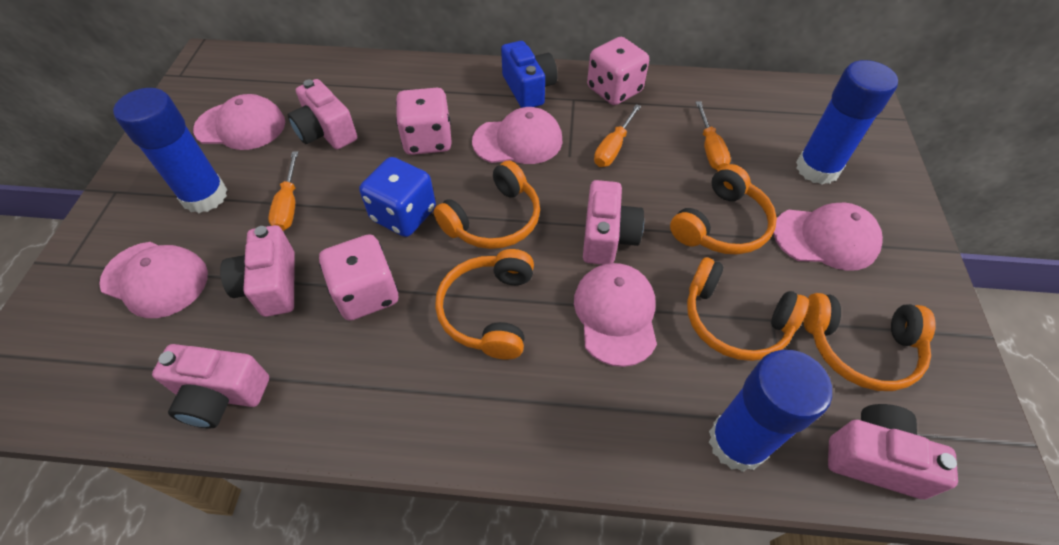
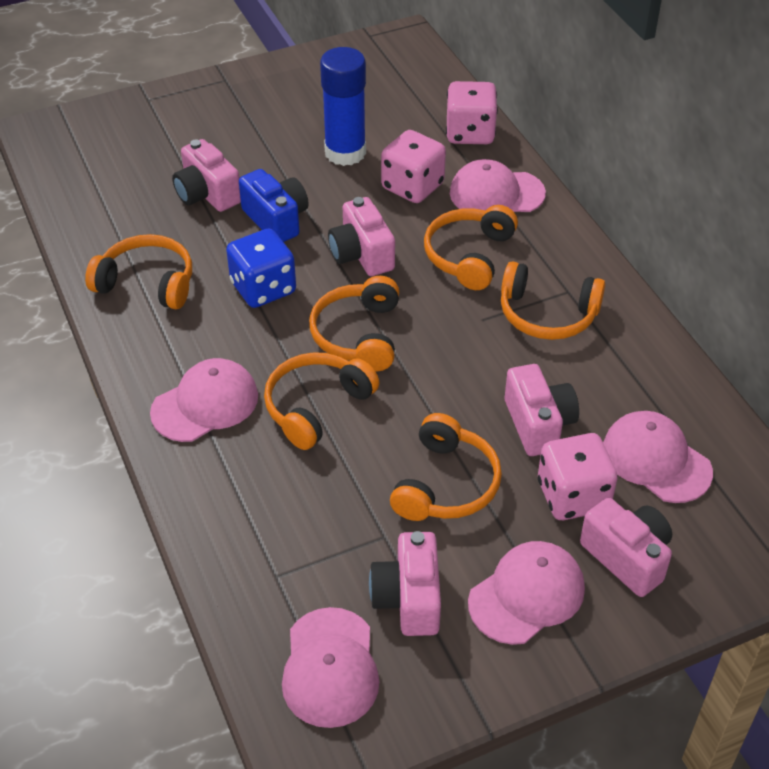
blue glue stick: 3 -> 1
orange headphones: 5 -> 6
orange screwdriver: 3 -> 0

